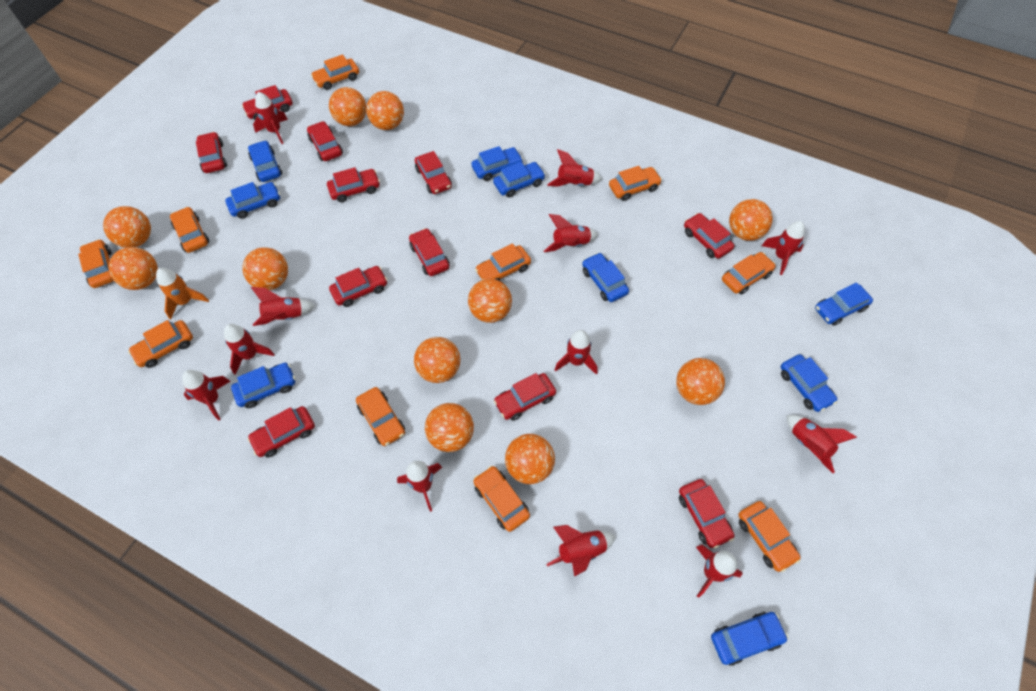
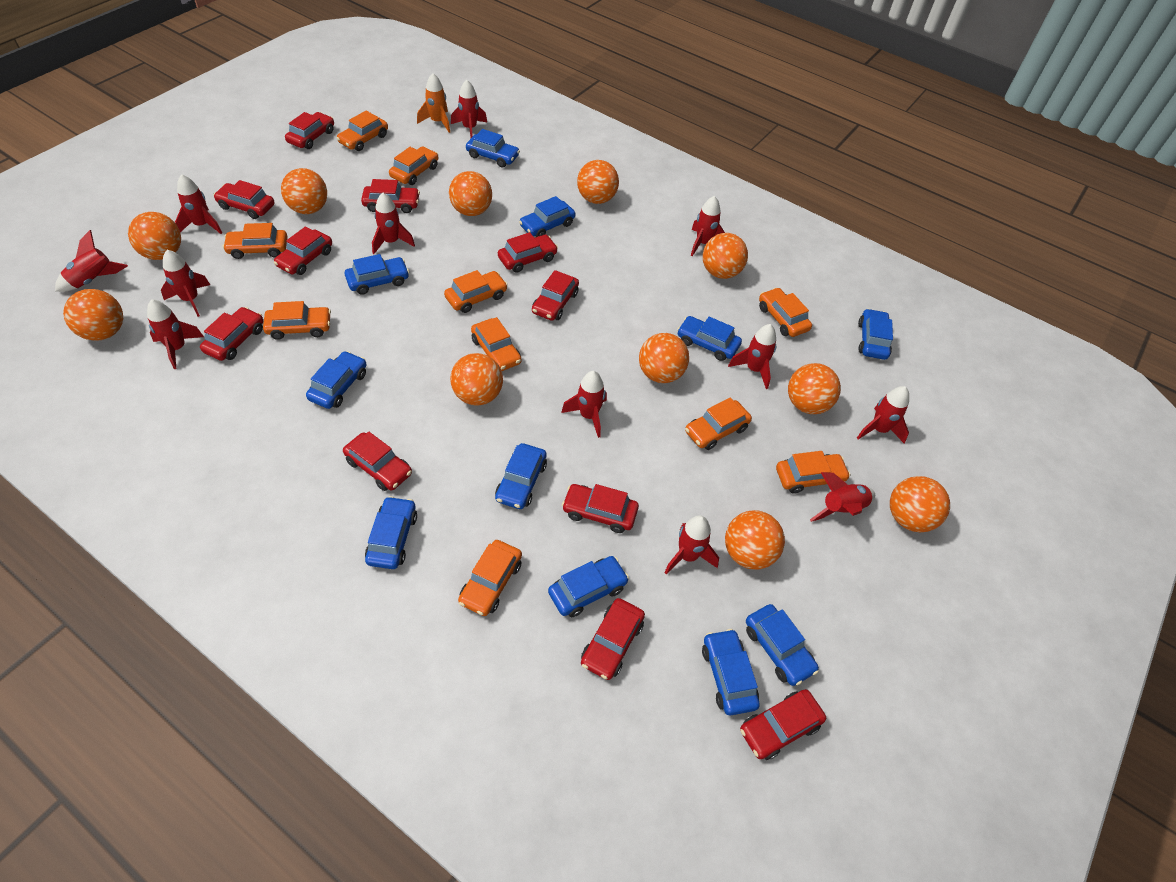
blue car: 9 -> 11

